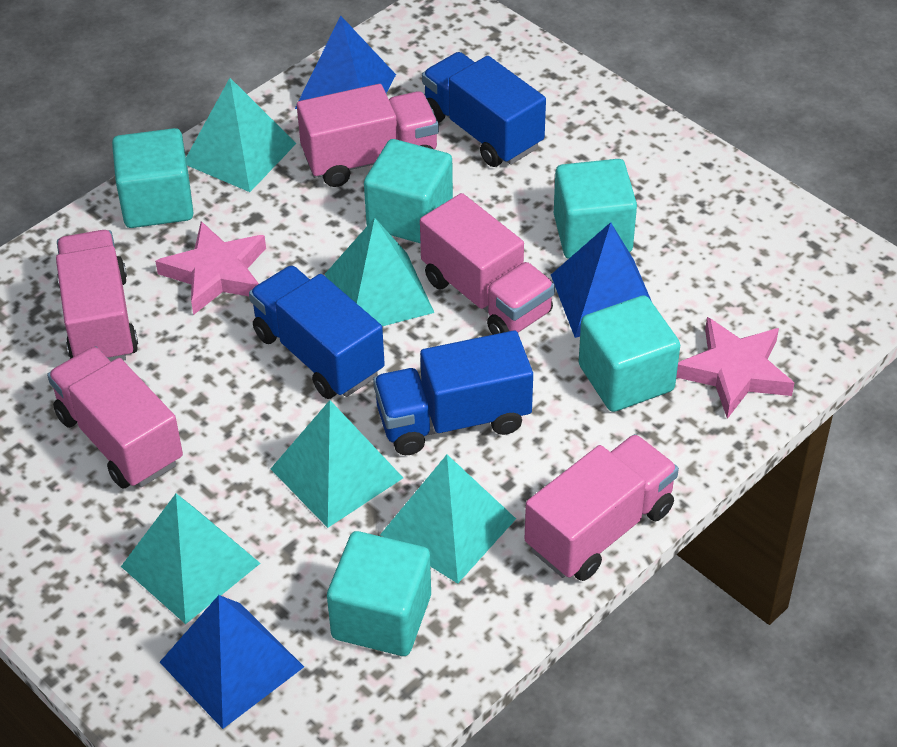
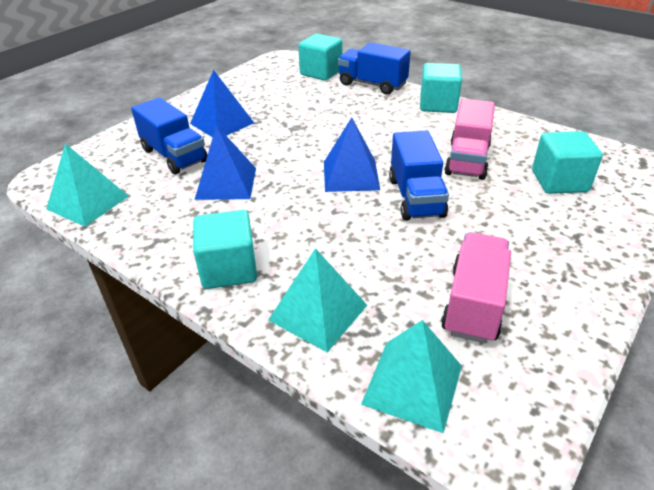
pink star: 2 -> 0
pink truck: 5 -> 2
turquoise cube: 5 -> 4
turquoise pyramid: 5 -> 3

